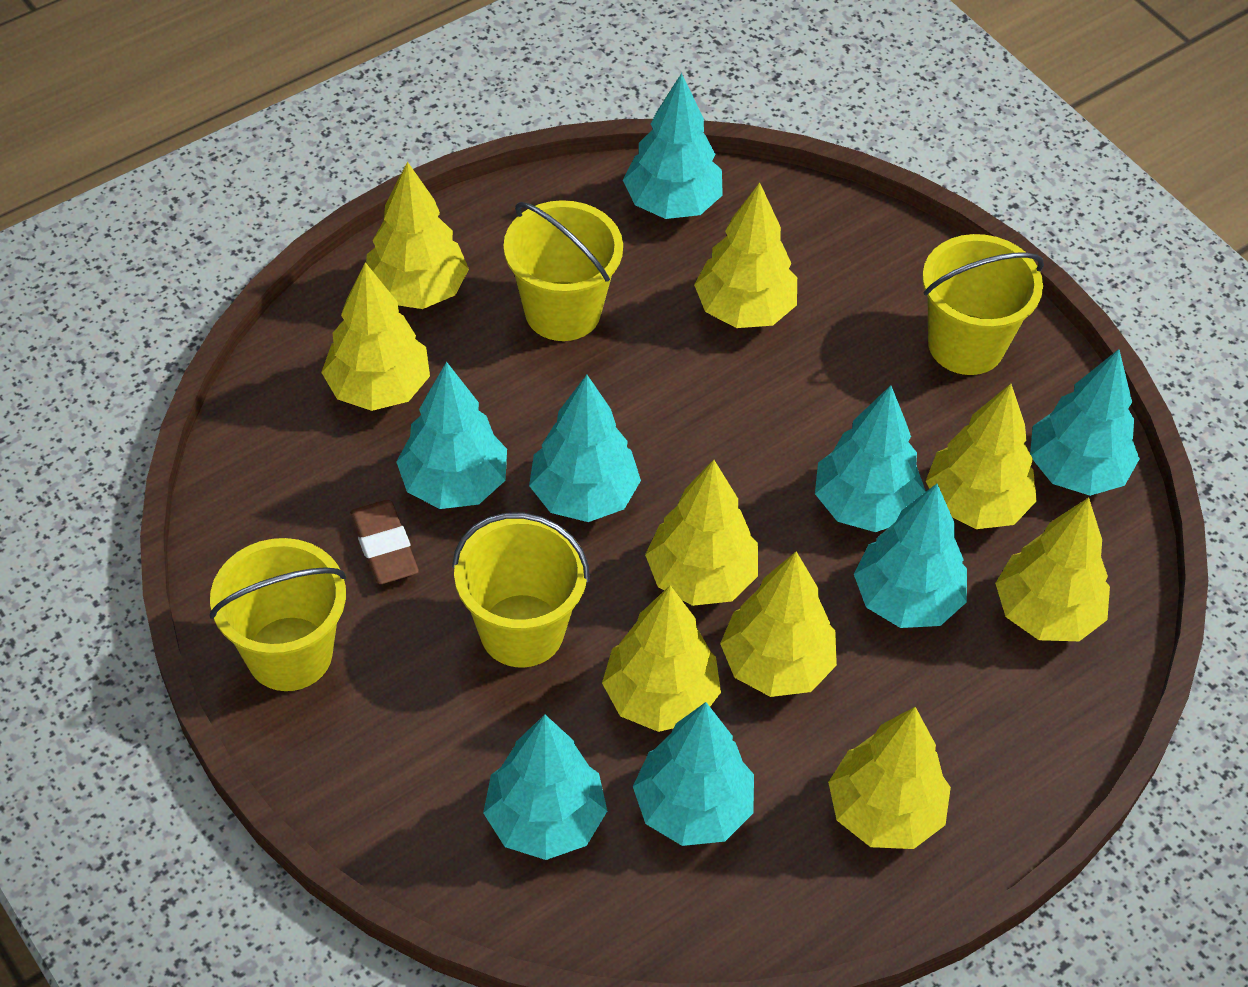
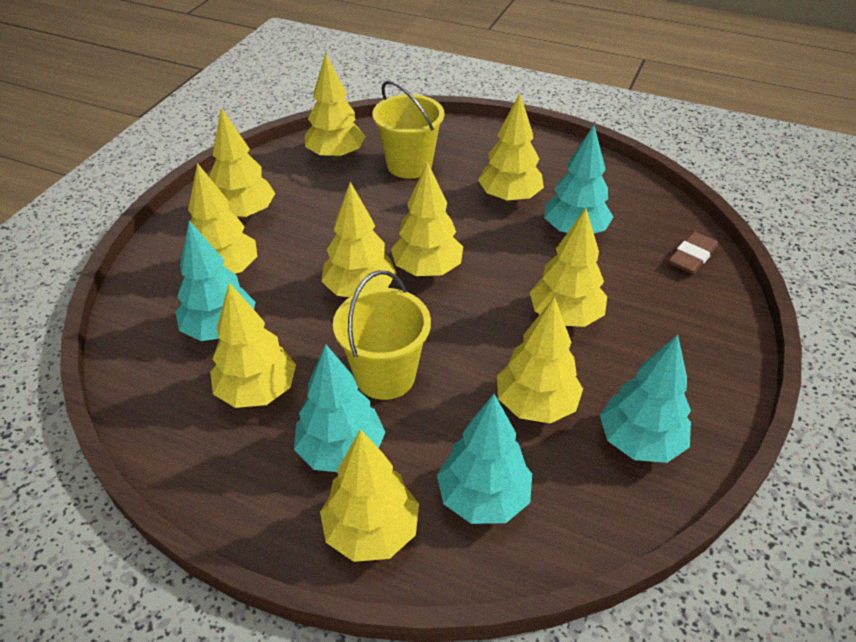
turquoise tree: 8 -> 5
yellow bucket: 4 -> 2
yellow tree: 9 -> 10

